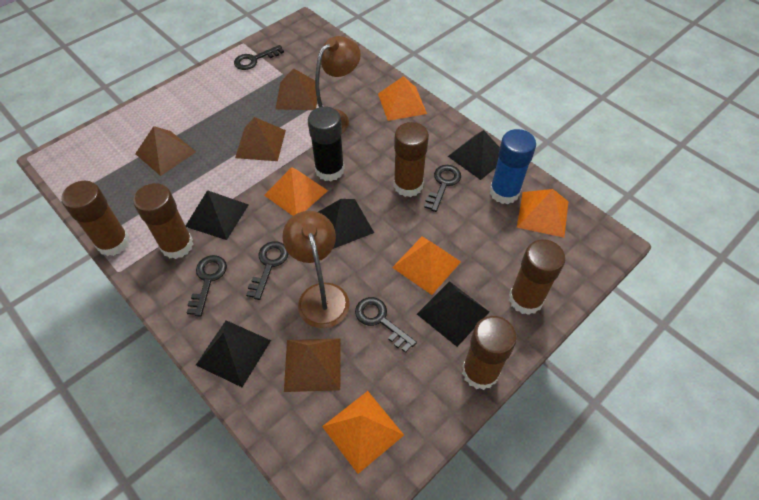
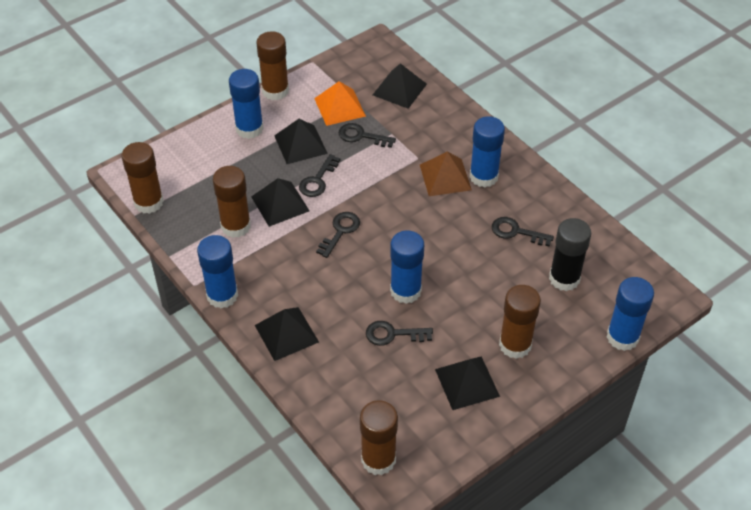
blue glue stick: 1 -> 5
brown lamp: 2 -> 0
brown pyramid: 4 -> 1
orange pyramid: 5 -> 1

